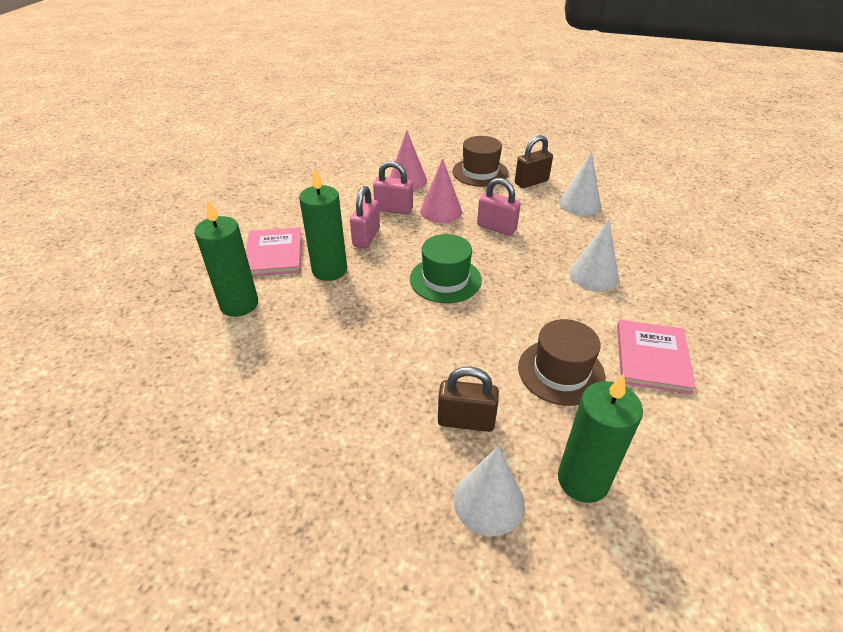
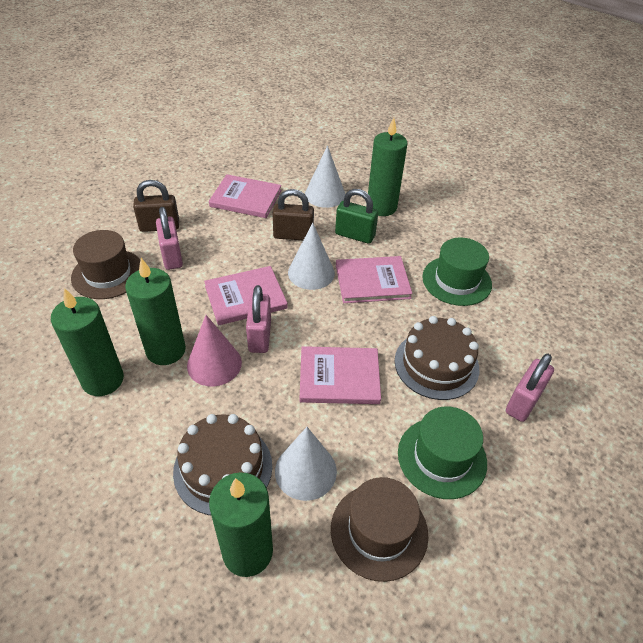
brown cake: 0 -> 2
green candle: 3 -> 4
green hat: 1 -> 2
green padlock: 0 -> 1
pink book: 2 -> 4
pink cone: 2 -> 1

